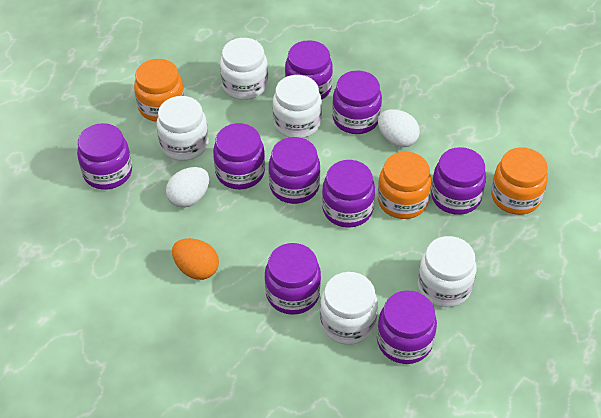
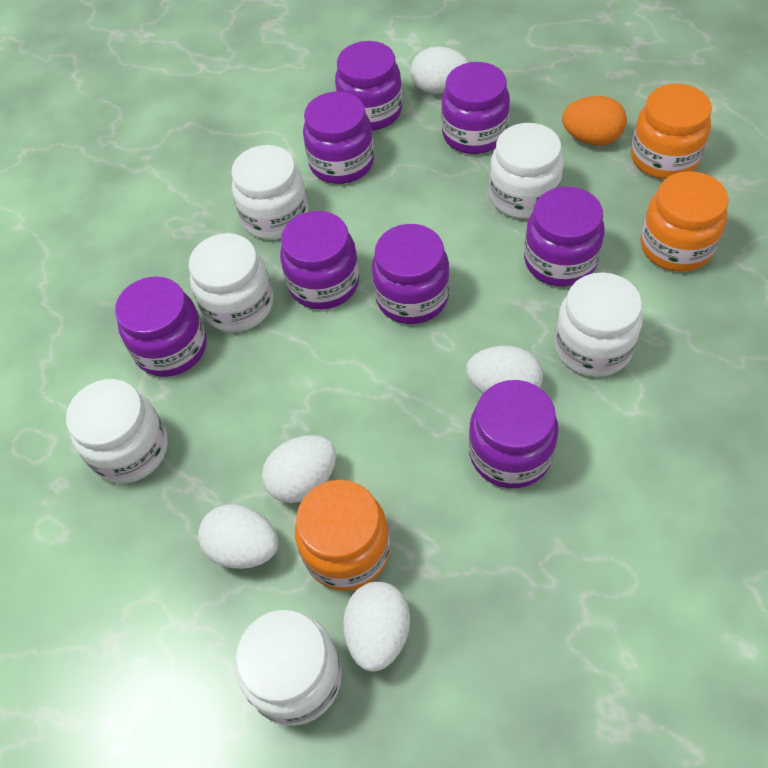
purple jar: 9 -> 8
white egg: 2 -> 5
white jar: 5 -> 6

